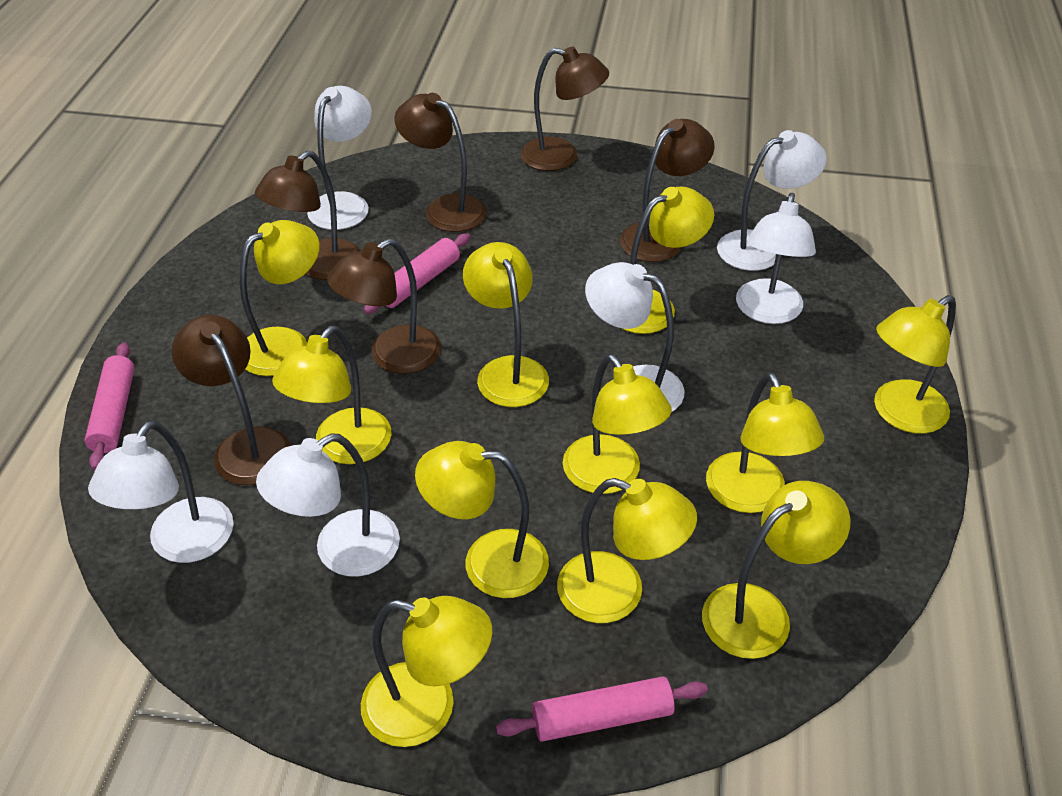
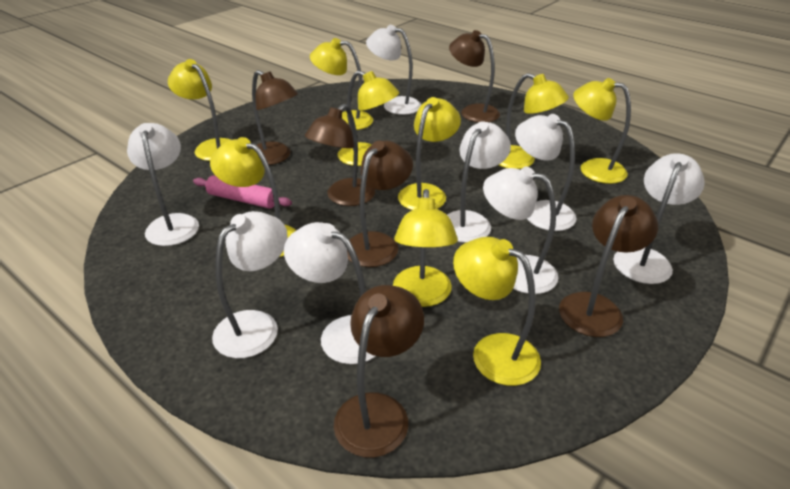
pink rolling pin: 3 -> 1
white lamp: 6 -> 8
yellow lamp: 11 -> 9

